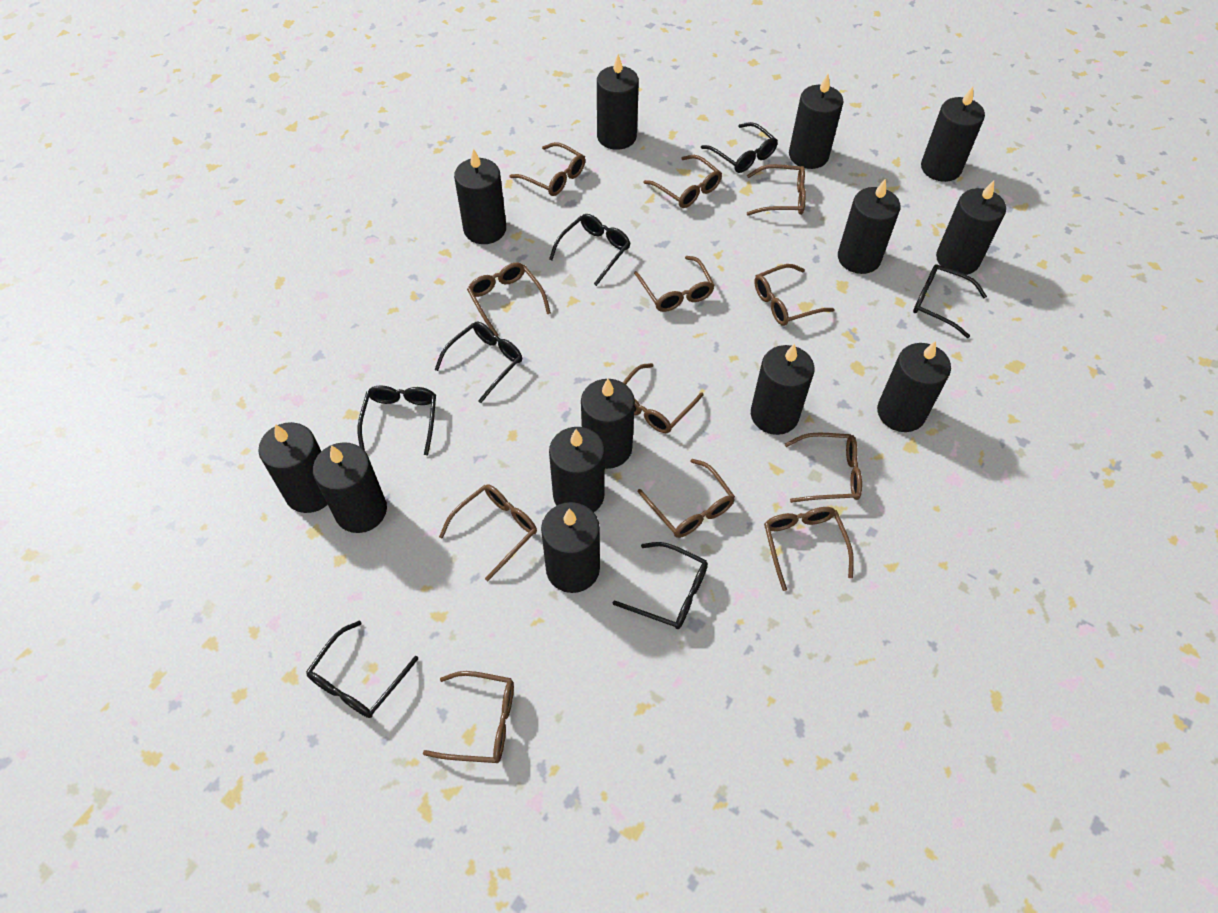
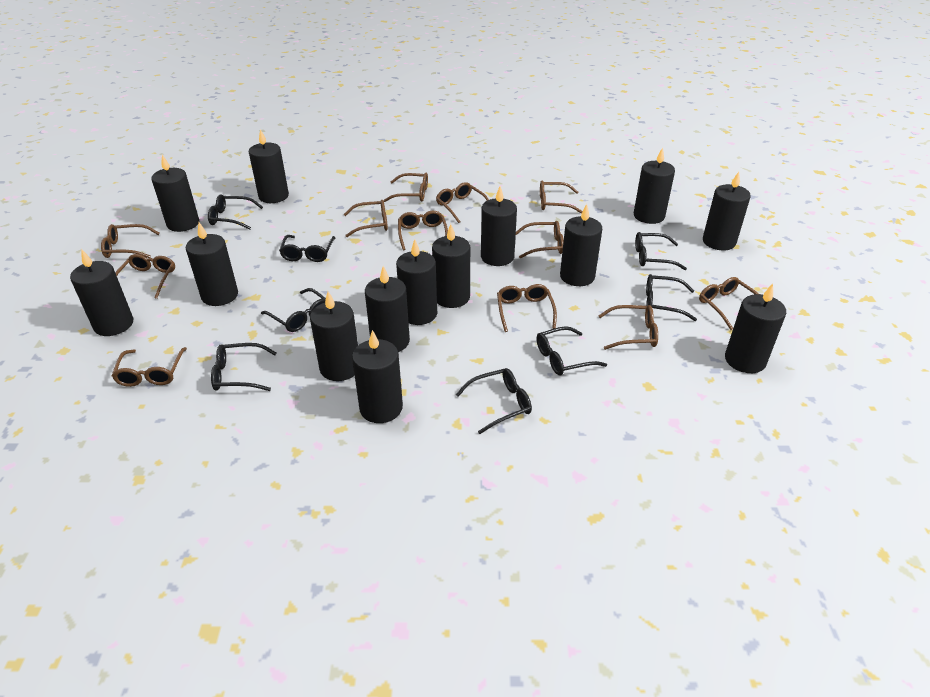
black candle: 13 -> 14
black glasses: 7 -> 8

